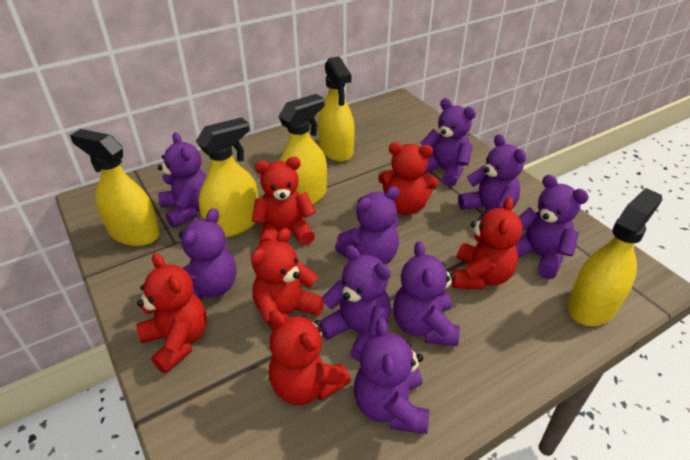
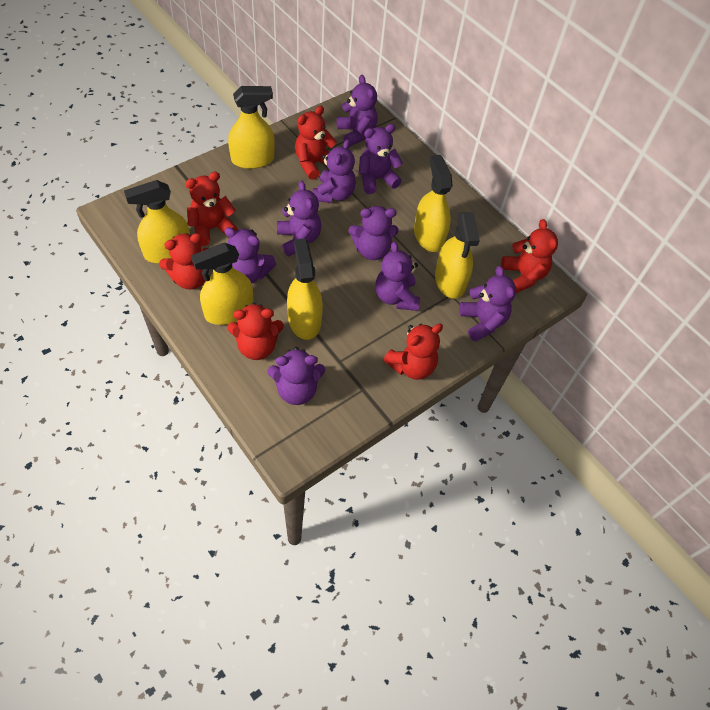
yellow spray bottle: 5 -> 6

